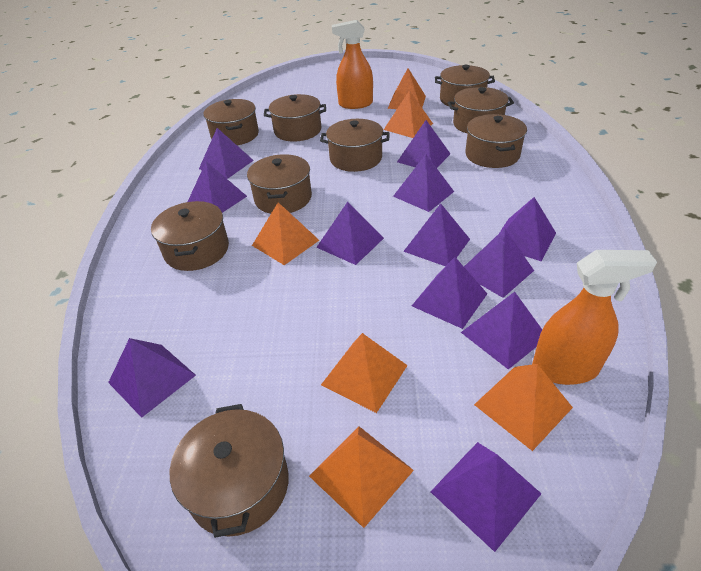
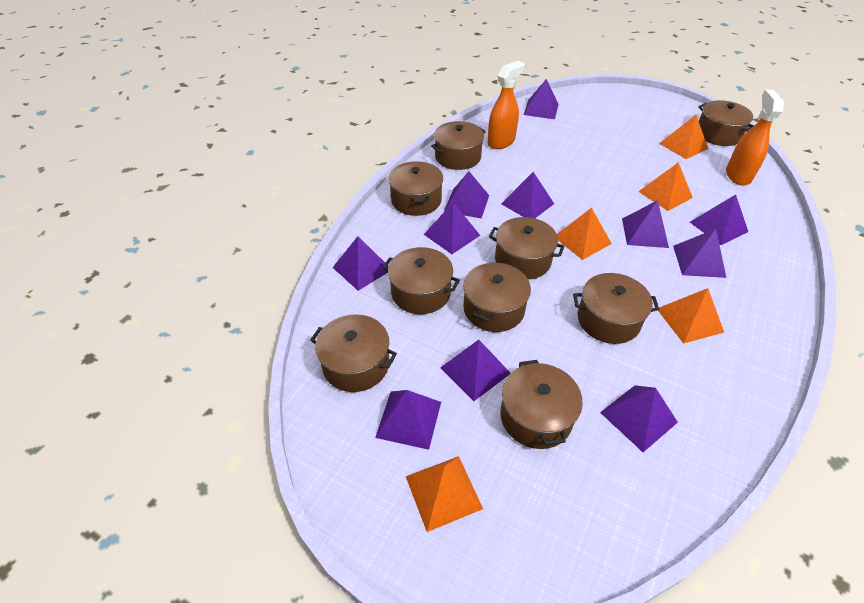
orange pyramid: 6 -> 5
purple pyramid: 12 -> 11

